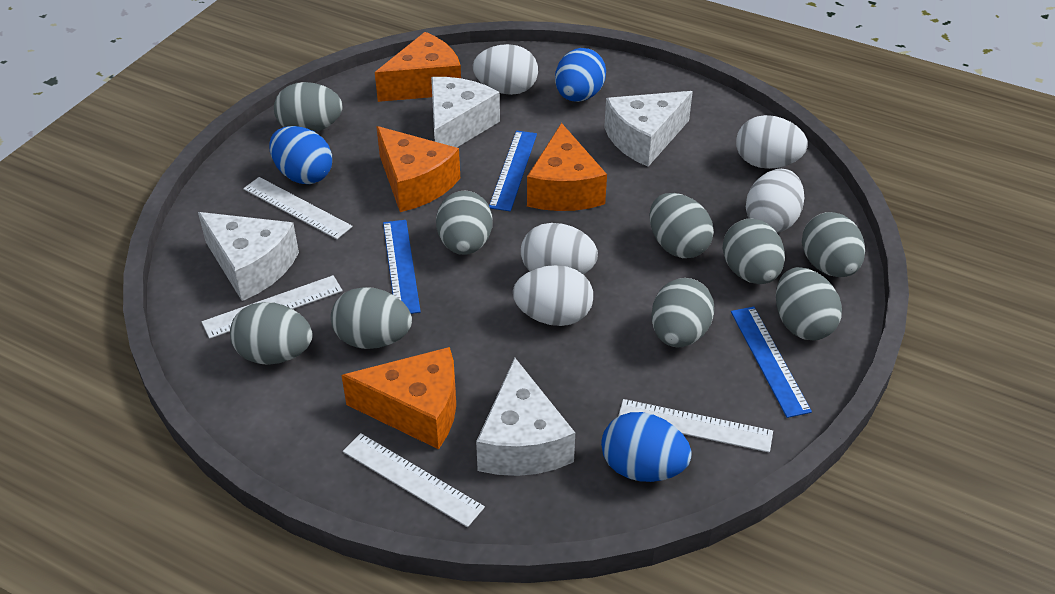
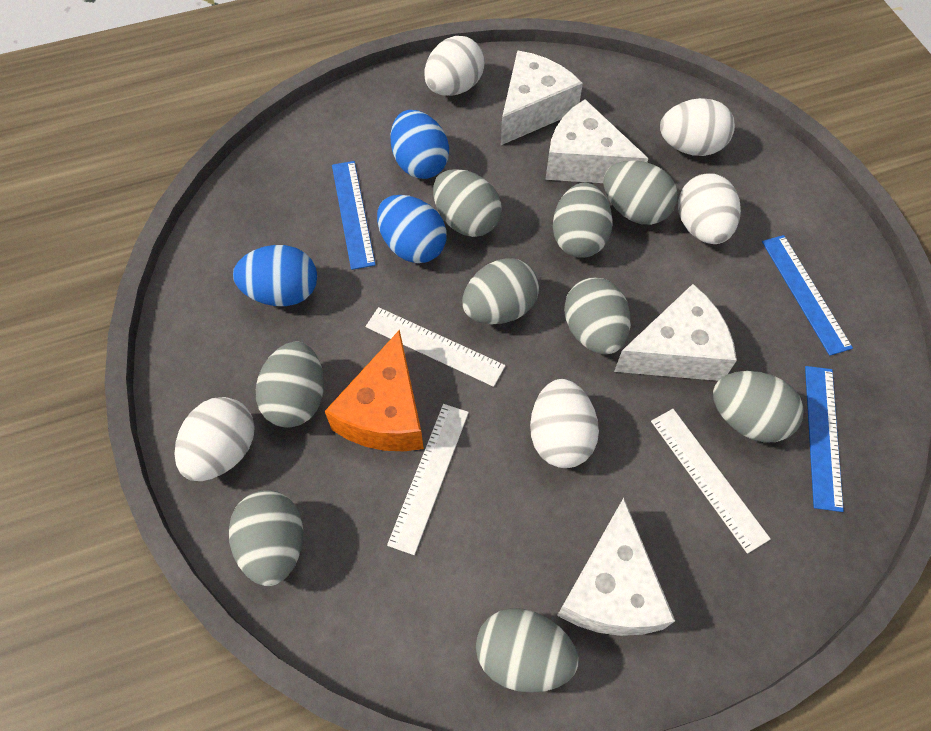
orange cheese: 4 -> 1
white ruler: 4 -> 3

